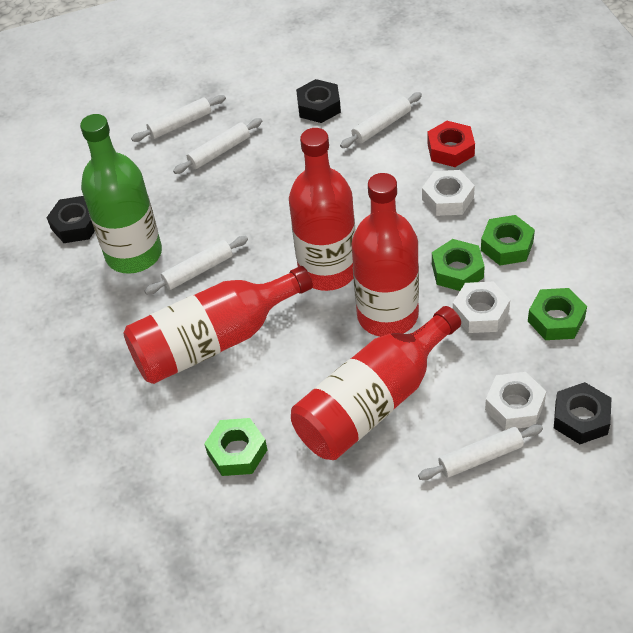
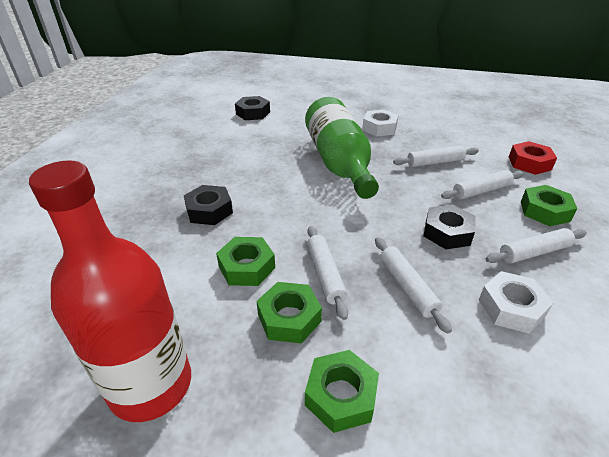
red bottle: 4 -> 1
white nut: 3 -> 2

